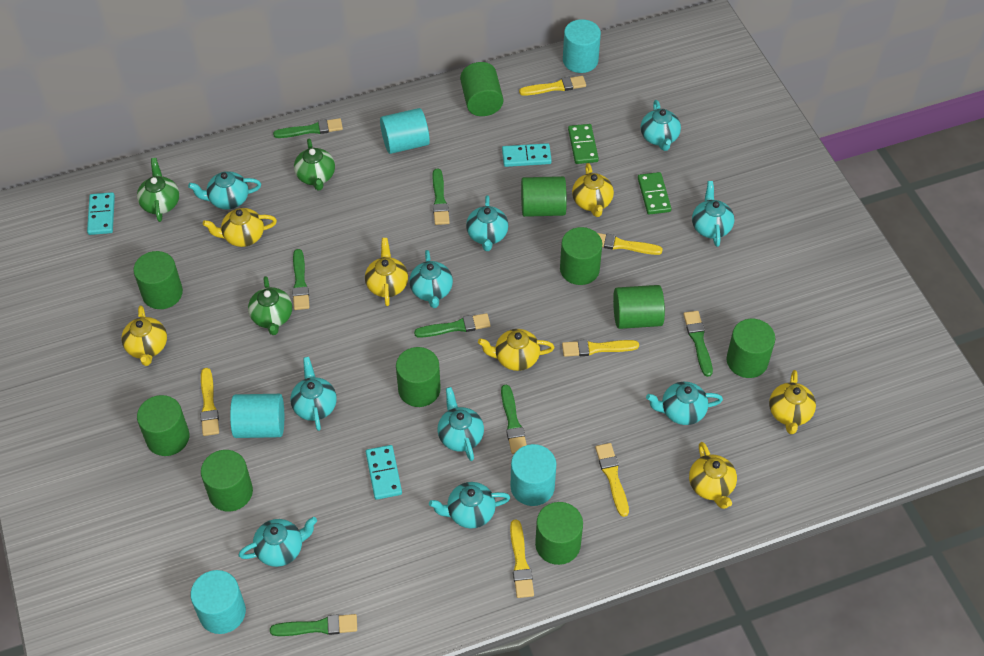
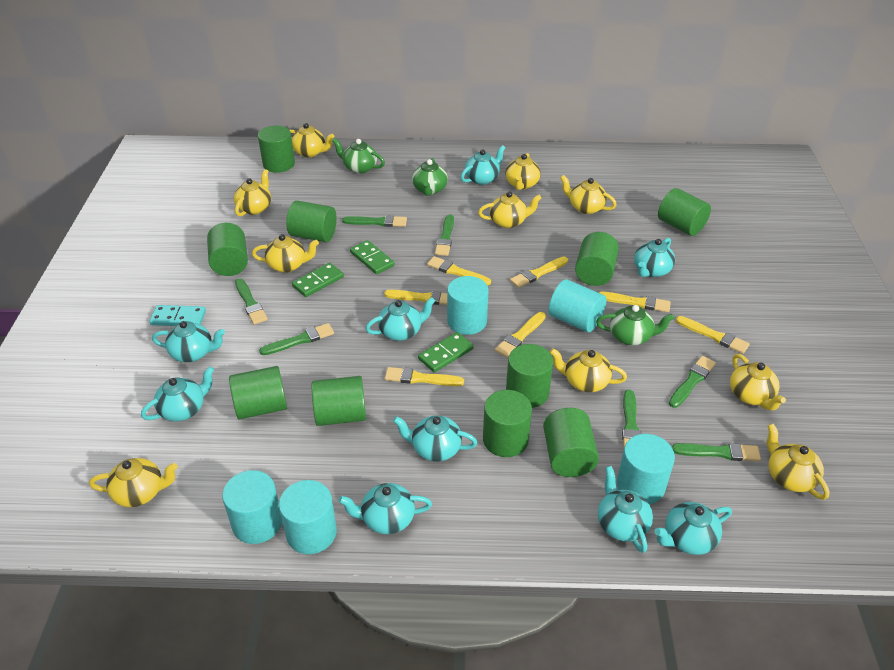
green domino: 2 -> 3
turquoise domino: 3 -> 1
turquoise teapot: 10 -> 9
yellow brush: 6 -> 7
yellow teapot: 7 -> 10

